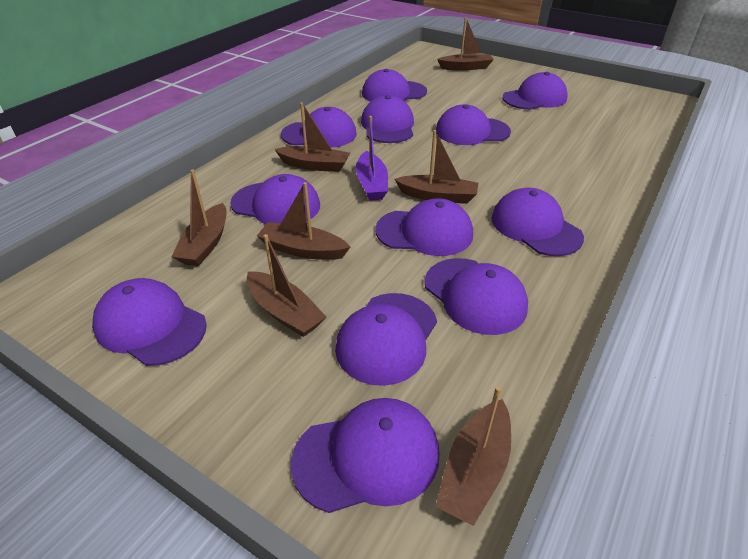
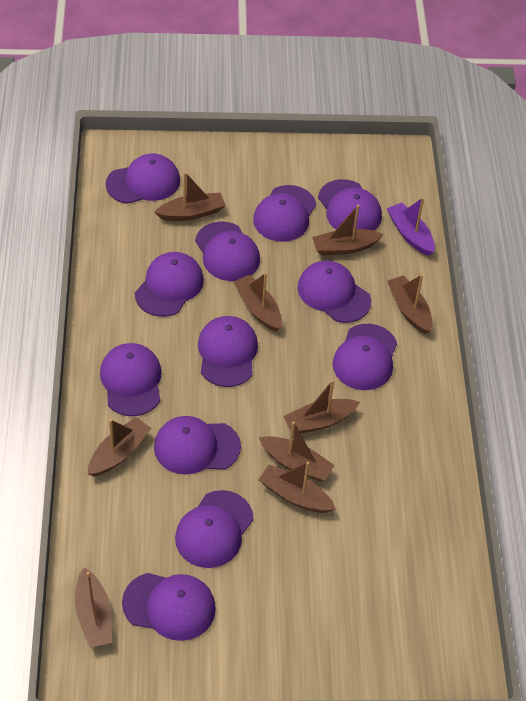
brown boat: 7 -> 9

